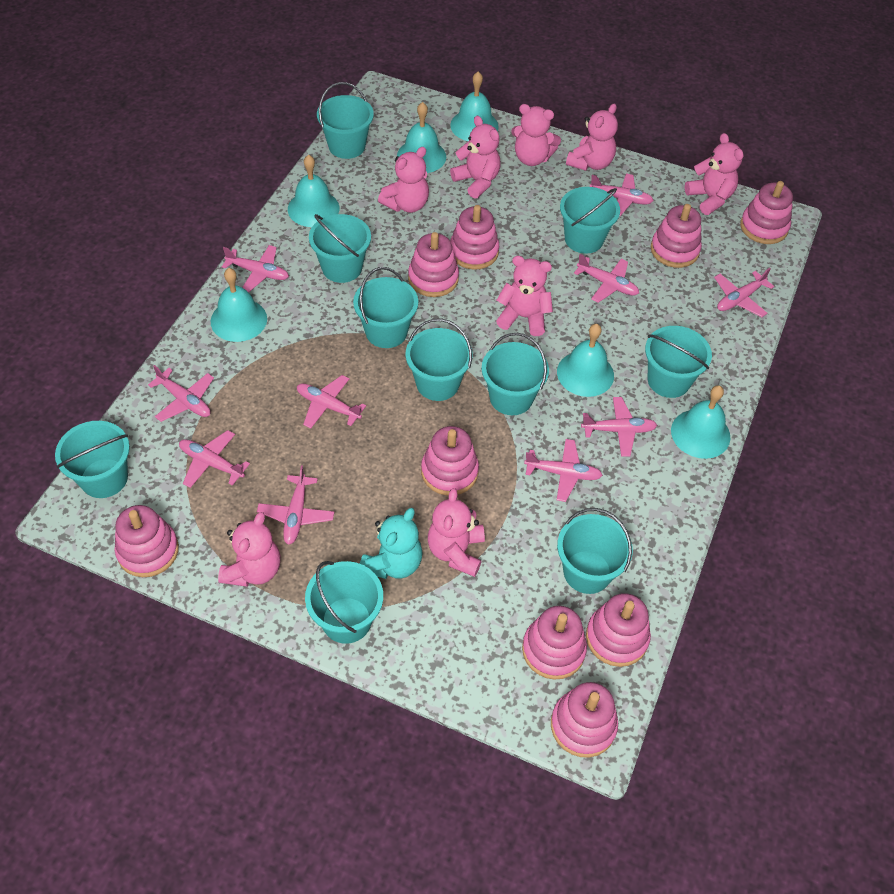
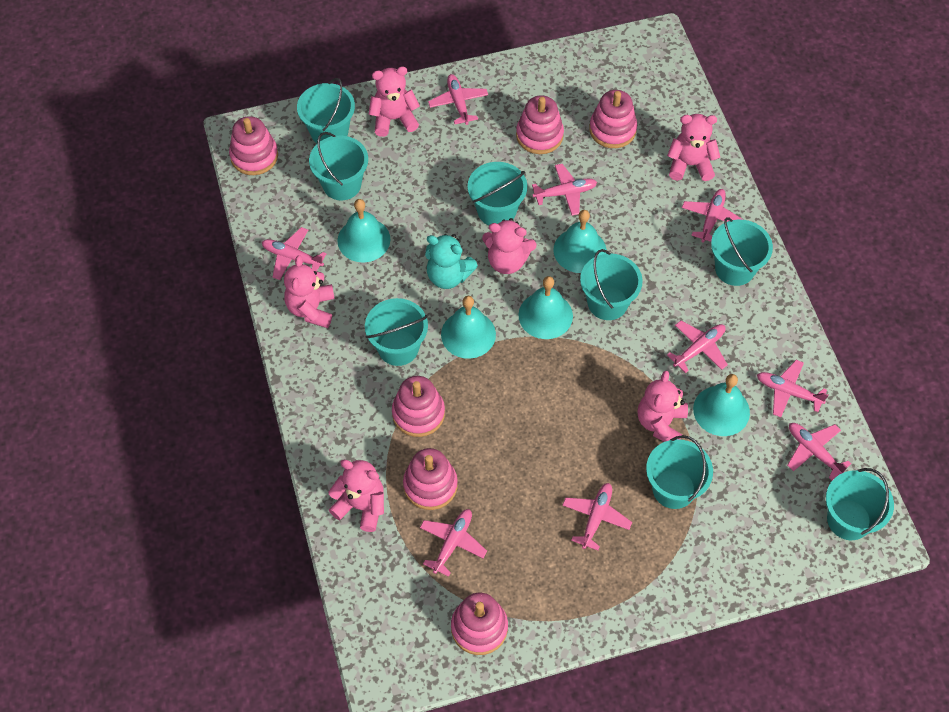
pink plane: 10 -> 9
pink stacking toy: 9 -> 6
pink teddy bear: 8 -> 6
turquoise bell: 6 -> 5
turquoise bucket: 10 -> 8

